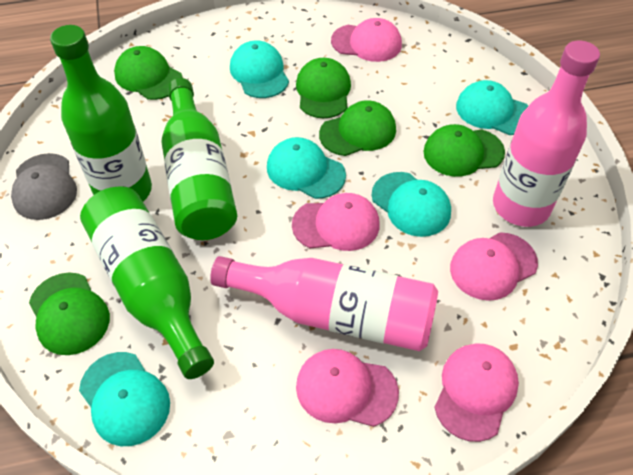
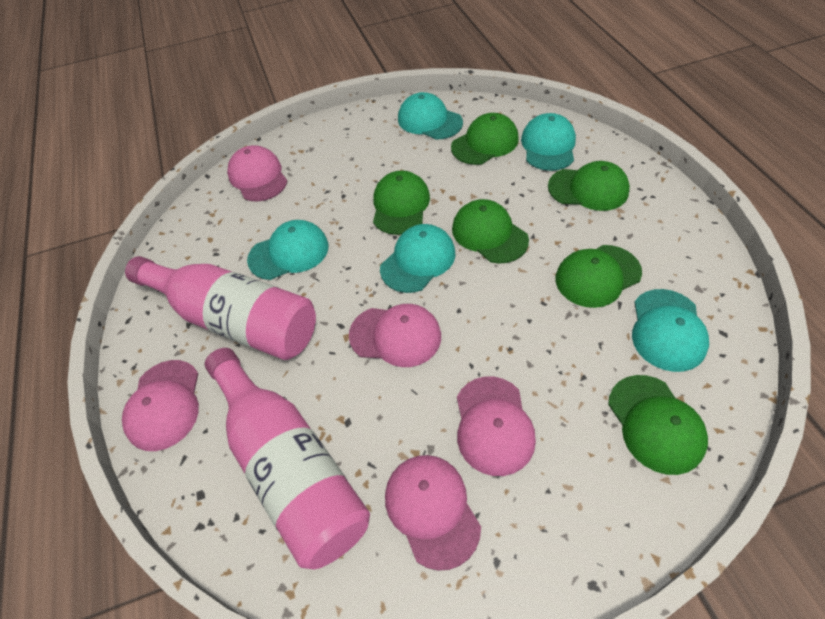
green bottle: 3 -> 0
green cap: 5 -> 6
grey cap: 1 -> 0

